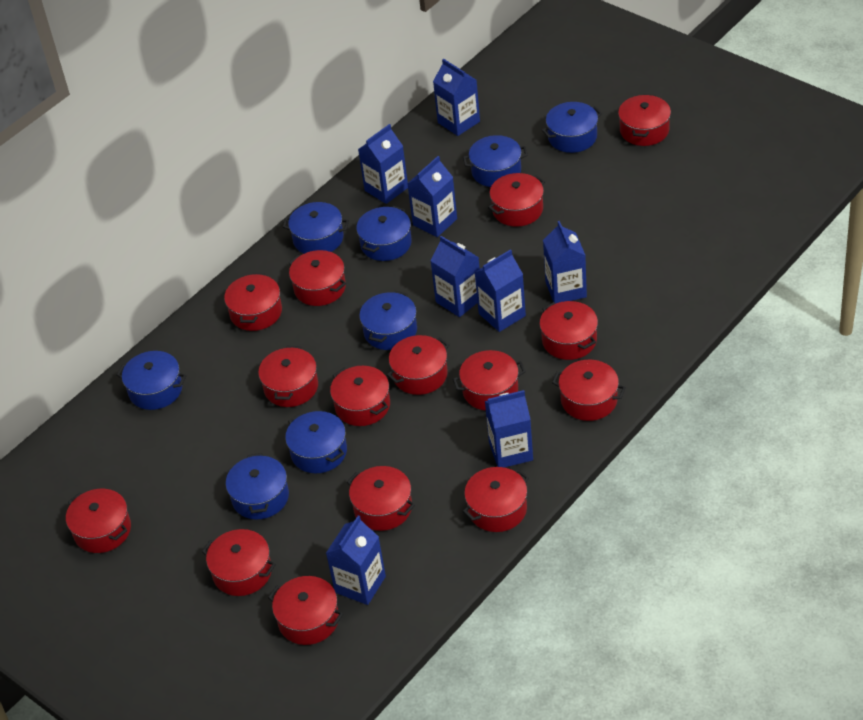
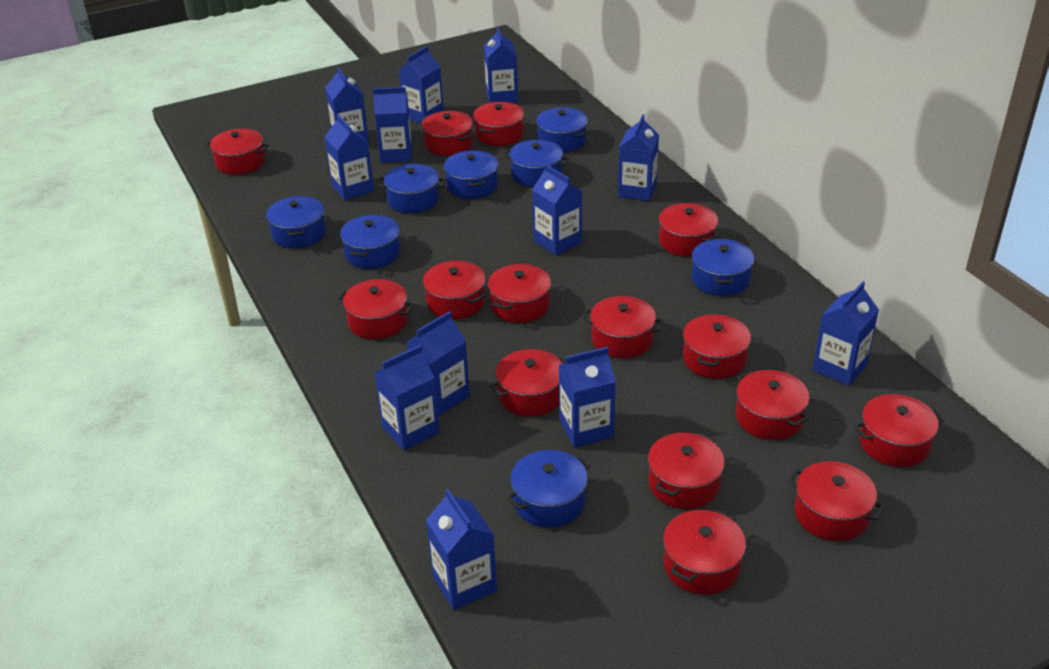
blue carton: 8 -> 12

